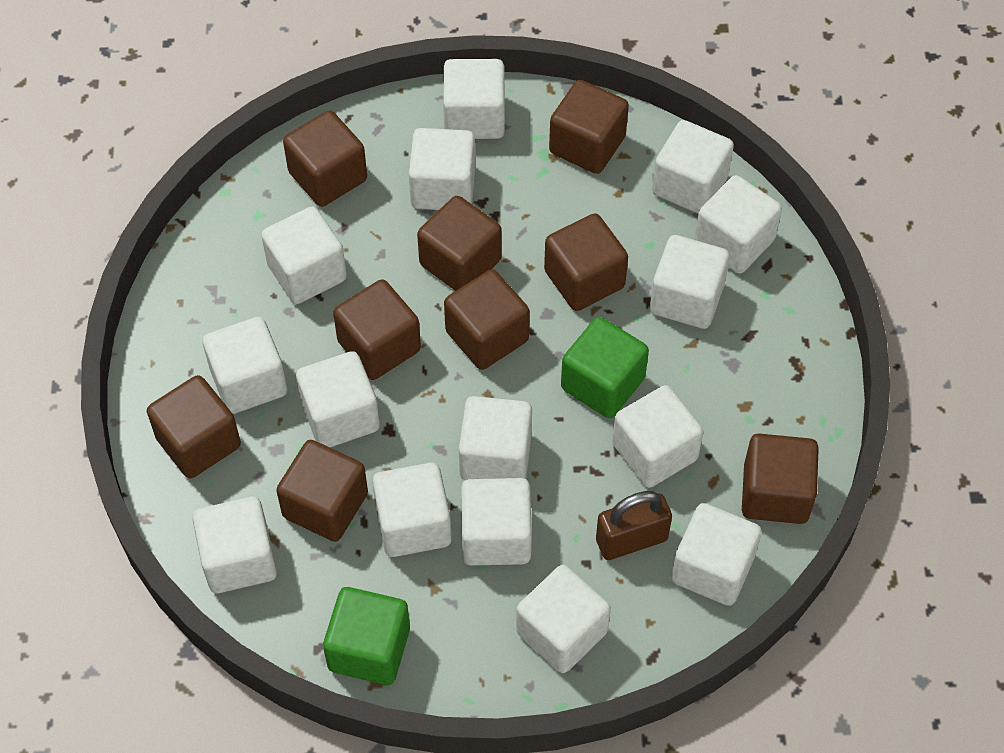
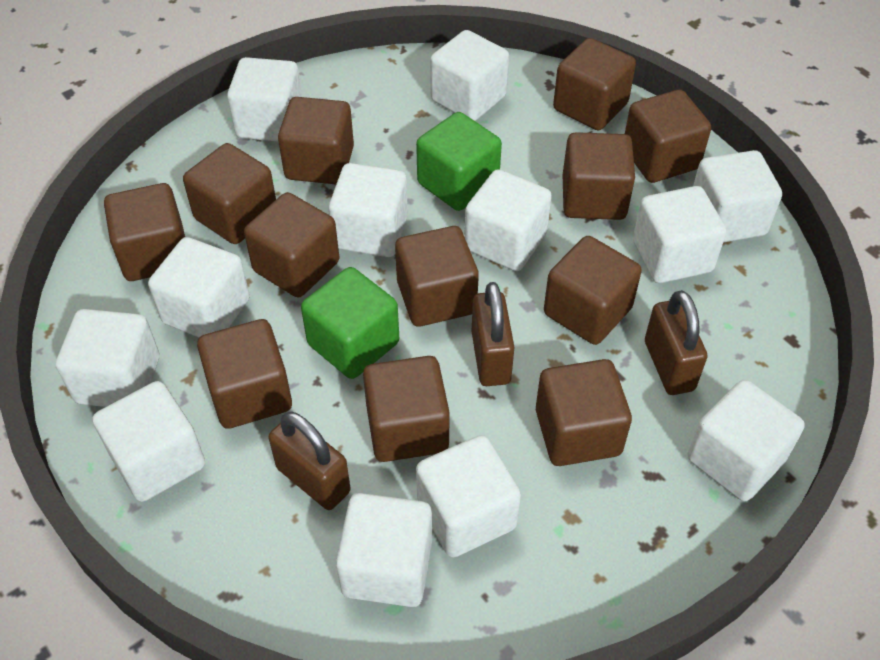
brown cube: 9 -> 12
brown padlock: 1 -> 3
white cube: 15 -> 12

